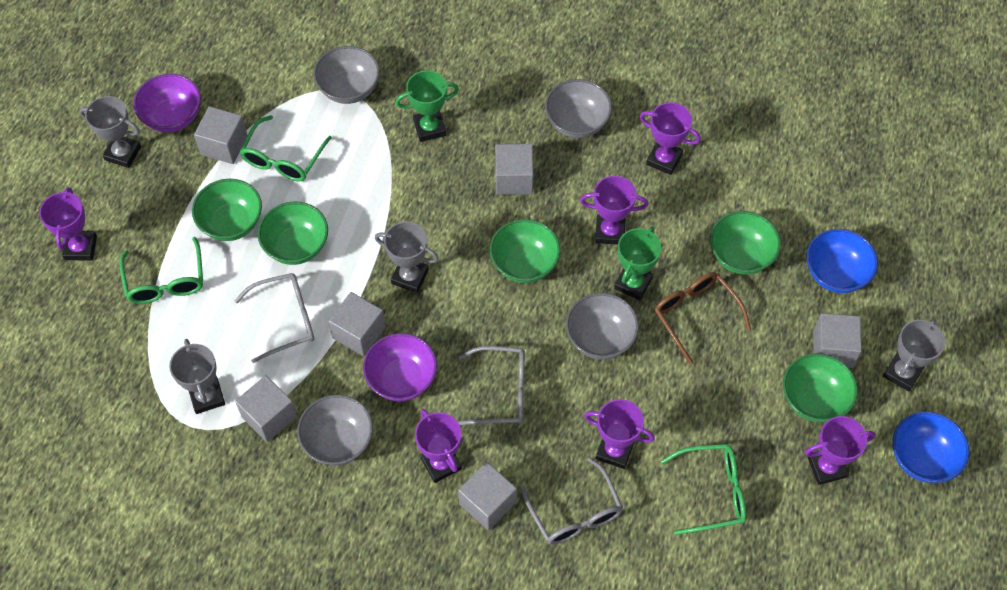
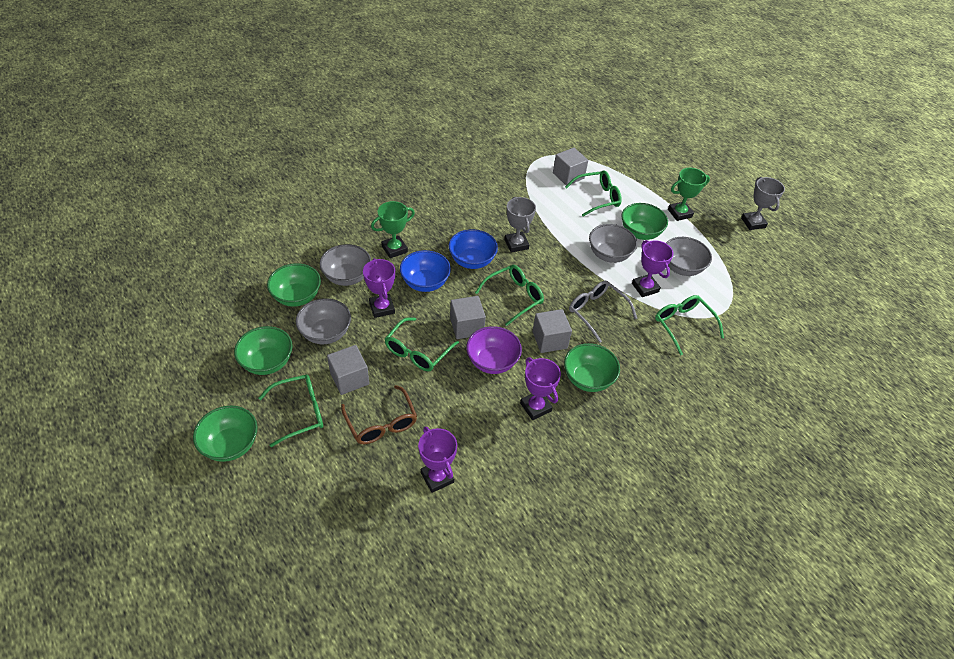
green glasses: 3 -> 5
grey cube: 6 -> 4
grey glasses: 3 -> 1
grey trophy: 4 -> 2
purple bowl: 2 -> 1
purple trophy: 6 -> 4

